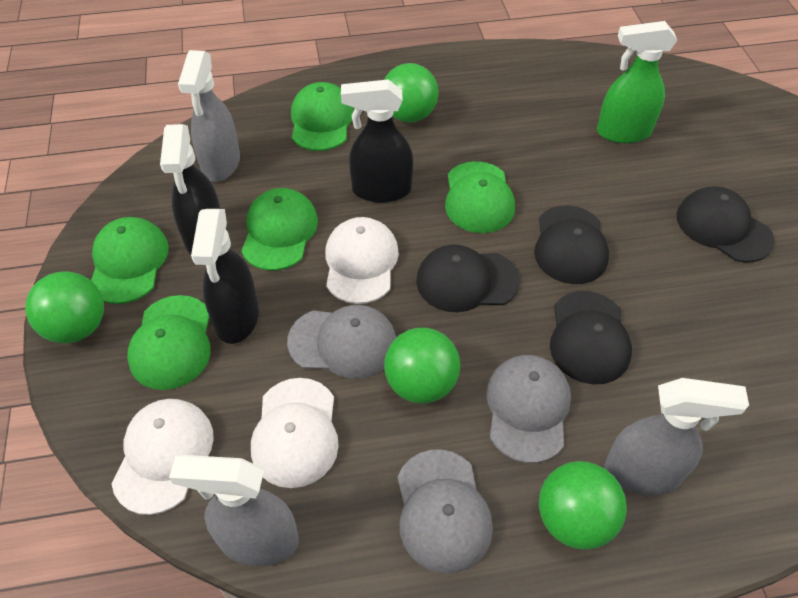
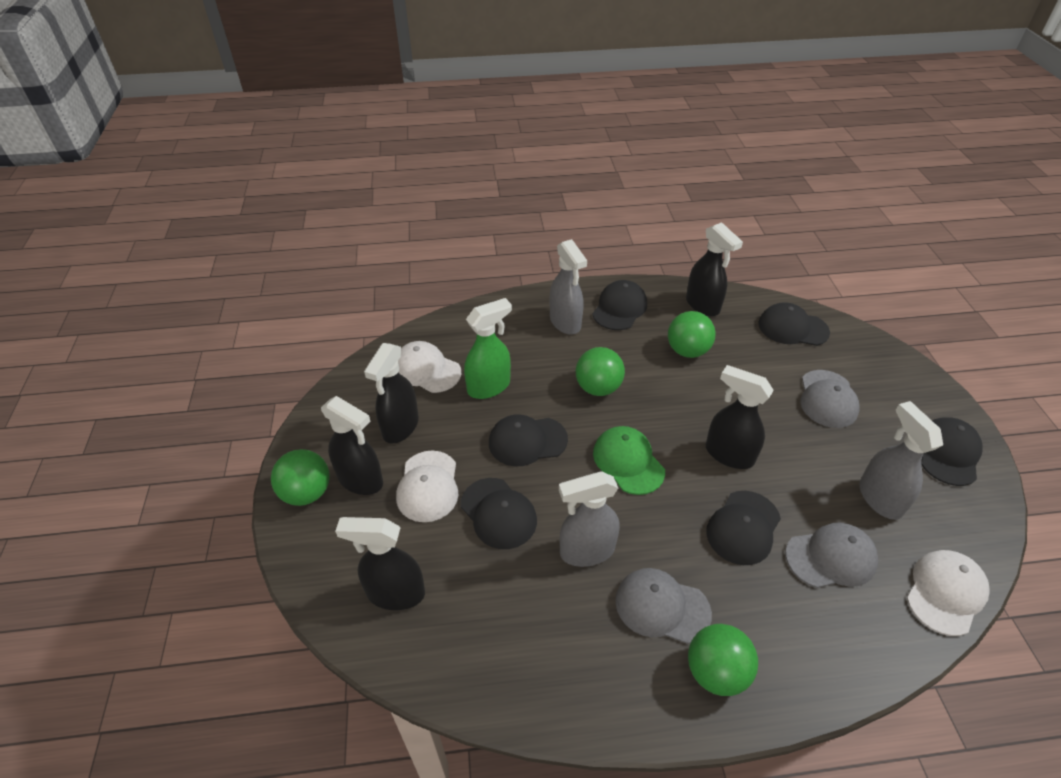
black cap: 4 -> 6
black spray bottle: 3 -> 5
green cap: 5 -> 1

